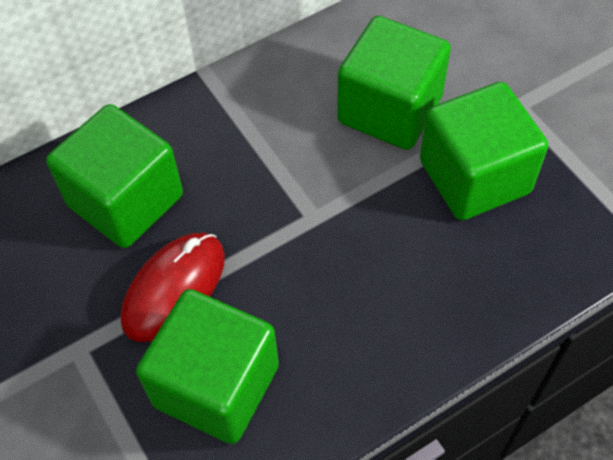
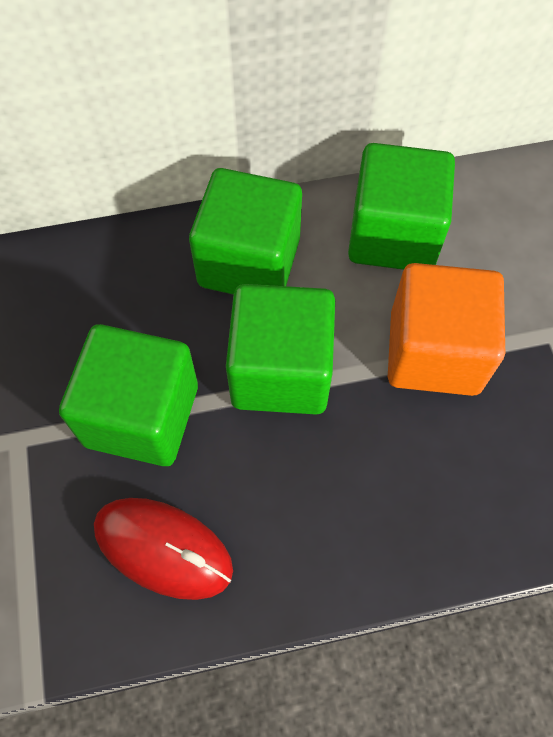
orange cube: 0 -> 1

